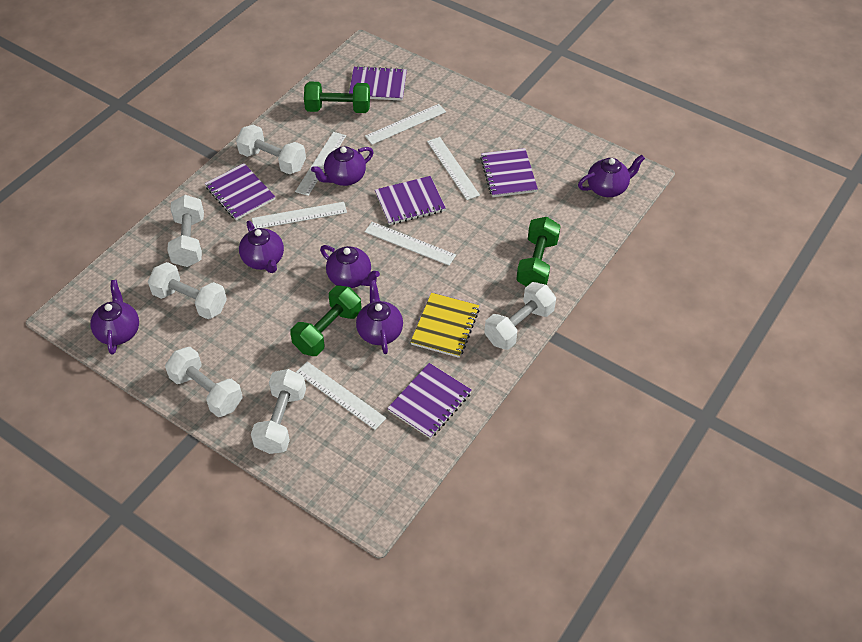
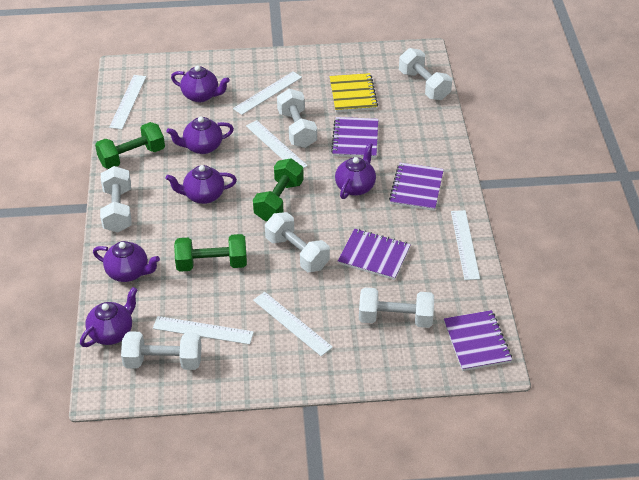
purple notebook: 5 -> 4

